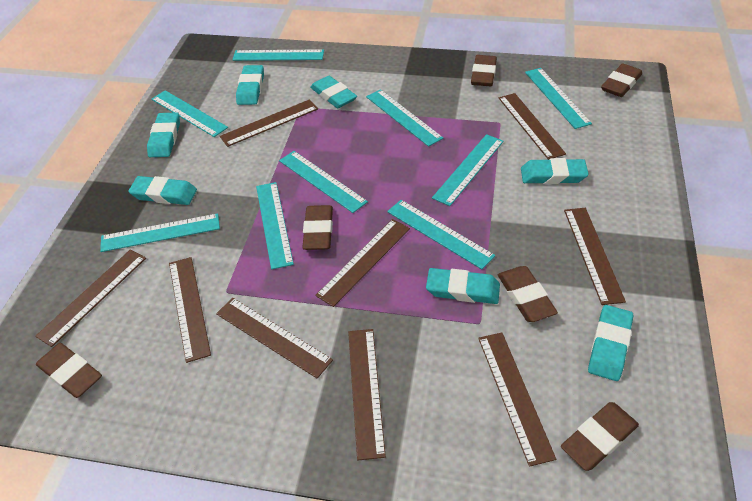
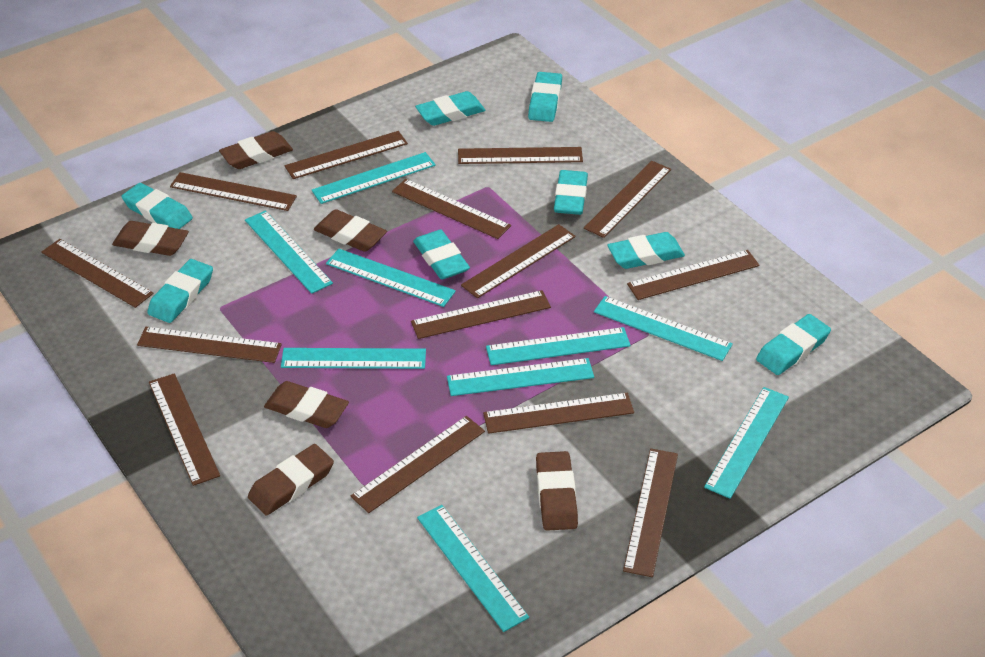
brown ruler: 9 -> 14
turquoise eraser: 7 -> 8

